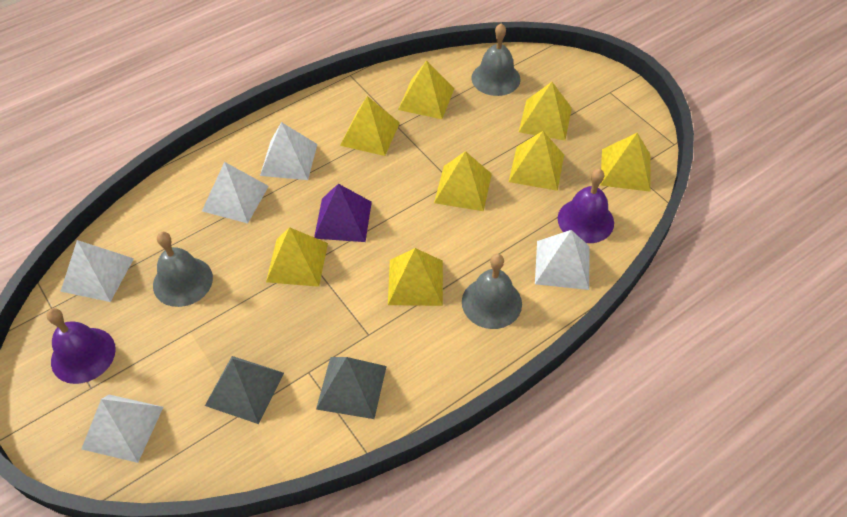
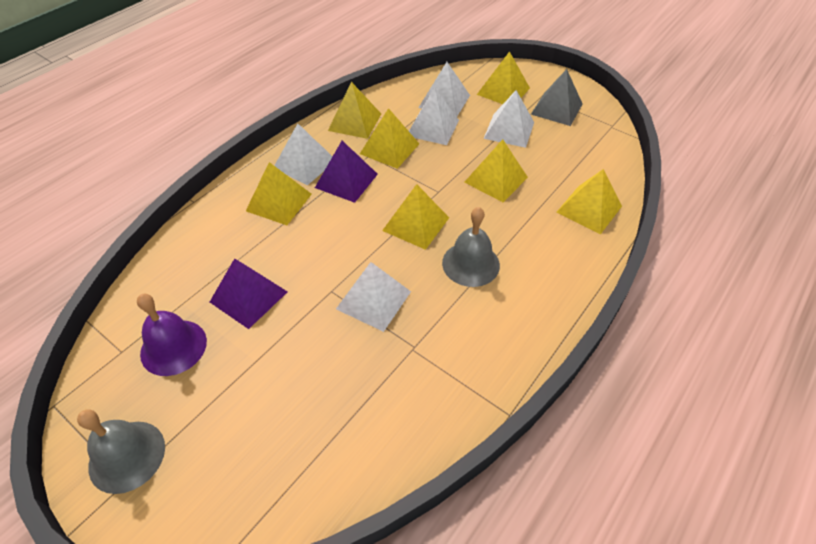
grey bell: 3 -> 2
grey pyramid: 2 -> 1
purple bell: 2 -> 1
purple pyramid: 1 -> 2
yellow pyramid: 8 -> 7

